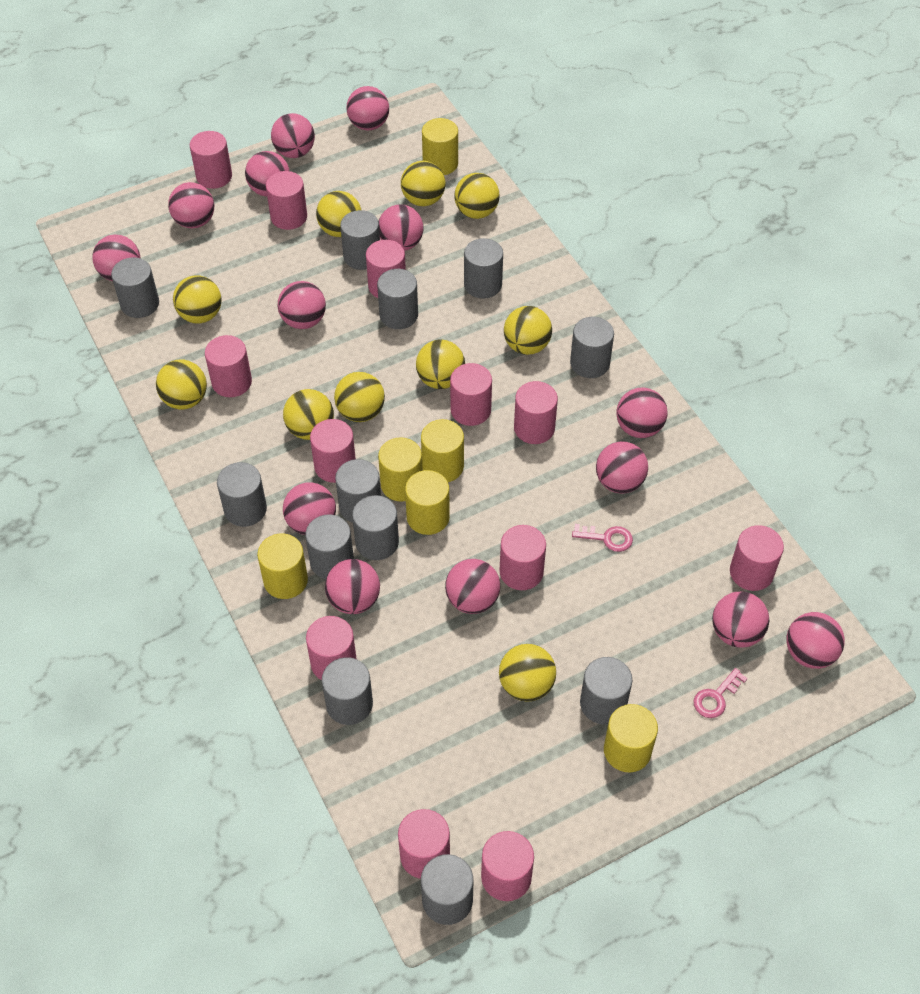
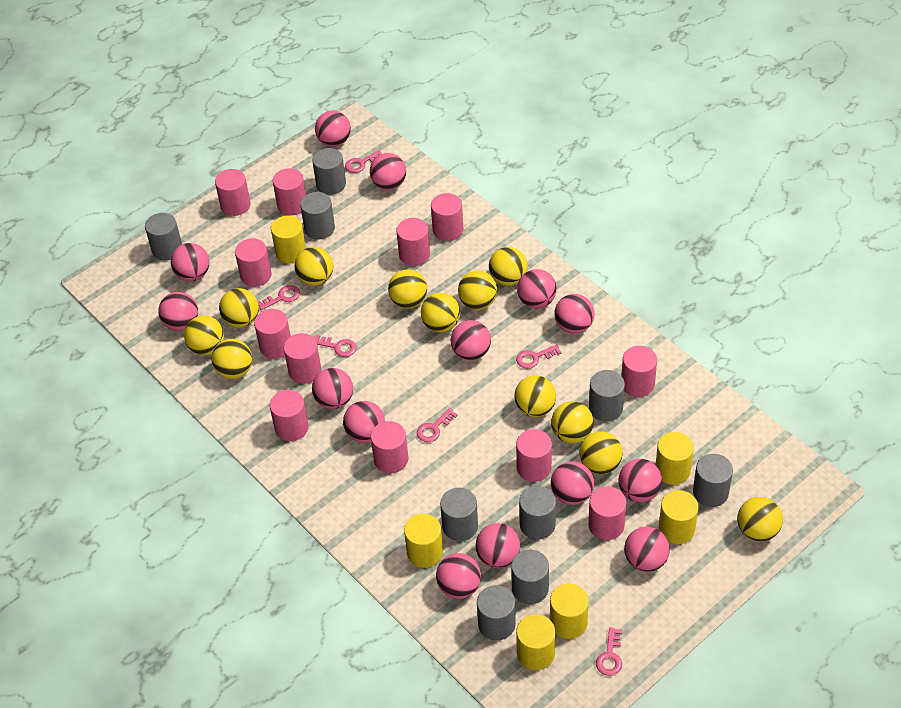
grey cylinder: 12 -> 9
pink key: 2 -> 6
yellow ball: 10 -> 12

